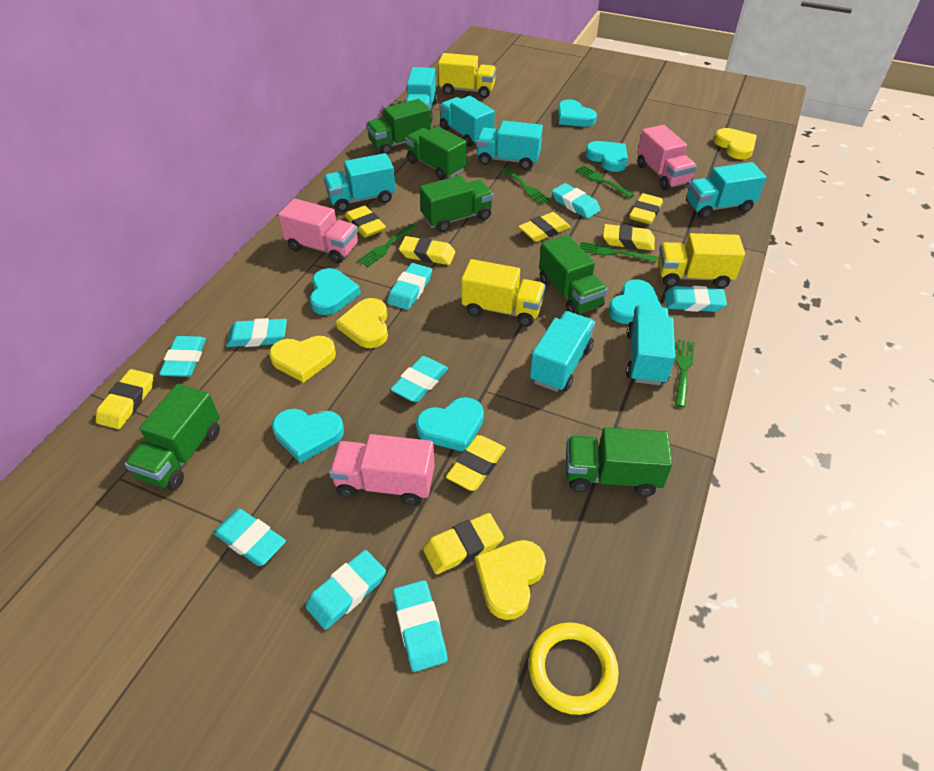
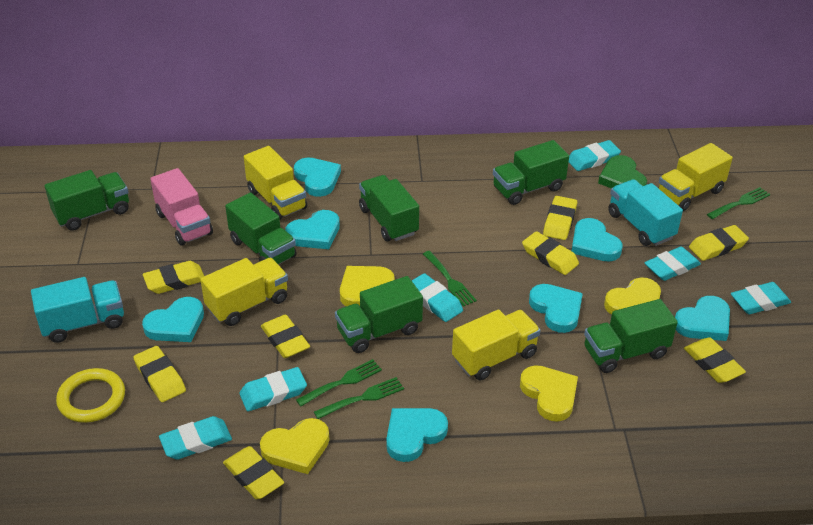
green fork: 5 -> 4
green heart: 0 -> 1
pink truck: 3 -> 1
turquoise eraser: 9 -> 6
turquoise heart: 6 -> 7
turquoise truck: 7 -> 2
yellow truck: 3 -> 4

